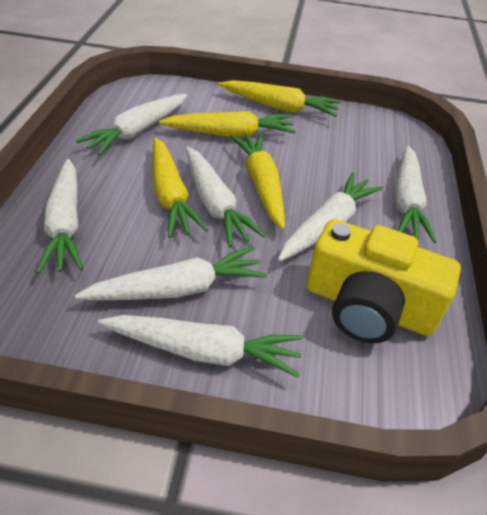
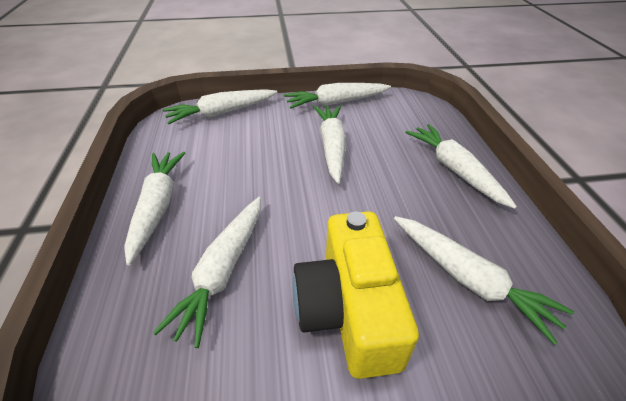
yellow carrot: 4 -> 0

